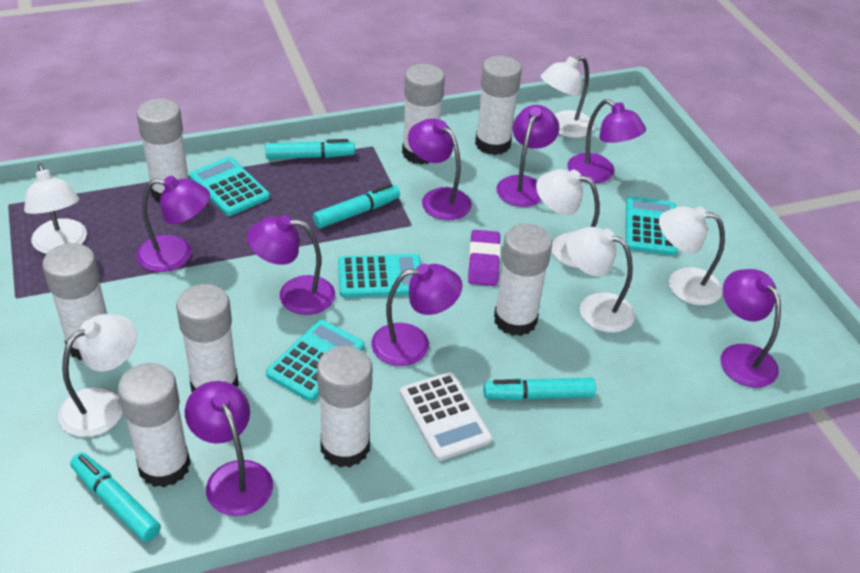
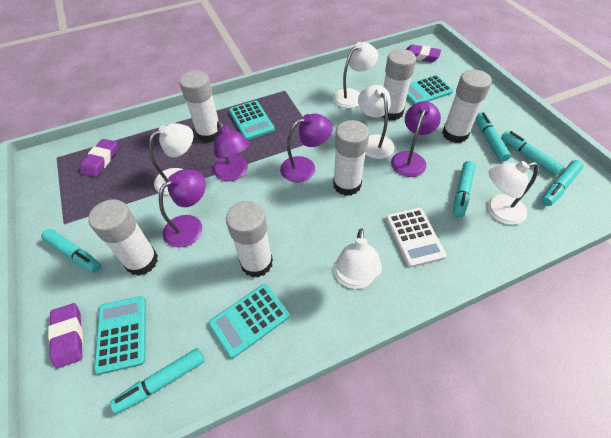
purple eraser: 1 -> 3
purple lamp: 8 -> 4
turquoise marker: 4 -> 6
white glue stick: 8 -> 6
white lamp: 6 -> 5

